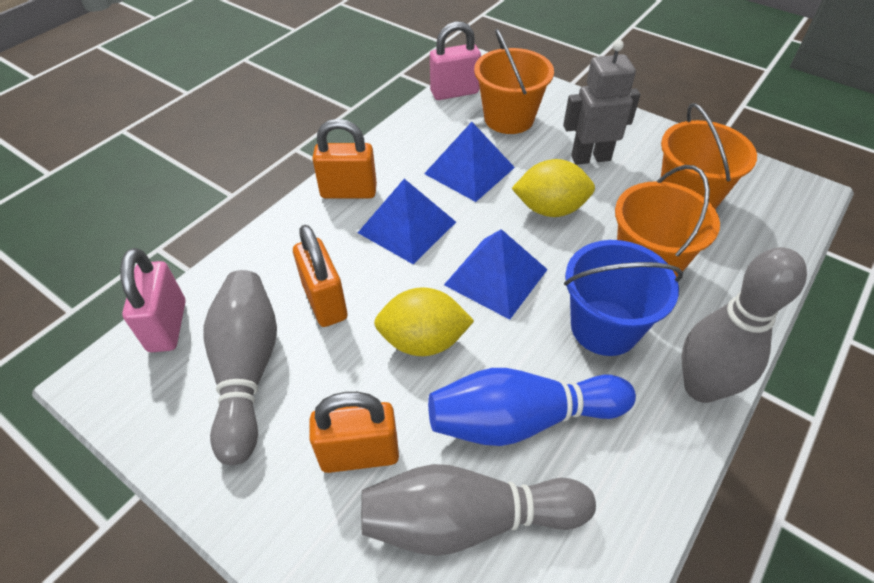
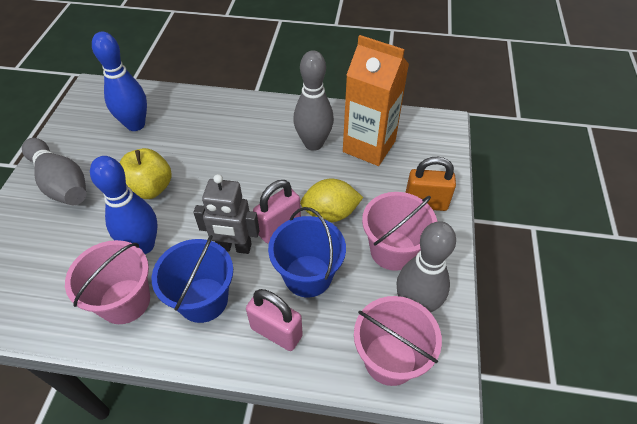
blue bowling pin: 1 -> 2
blue bucket: 1 -> 2
blue pyramid: 3 -> 0
orange bucket: 3 -> 0
orange carton: 0 -> 1
orange padlock: 3 -> 1
pink bucket: 0 -> 3
yellow apple: 0 -> 1
yellow lemon: 2 -> 1

